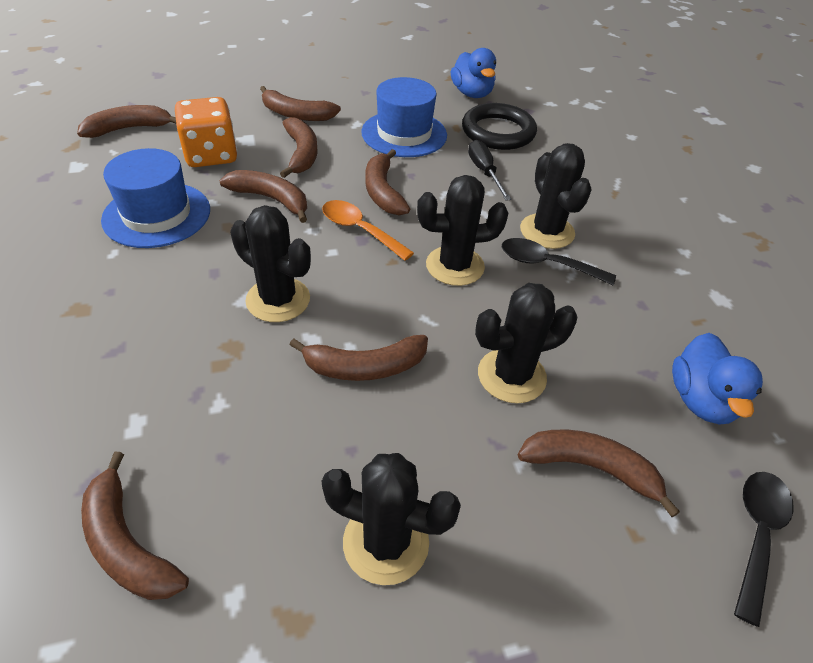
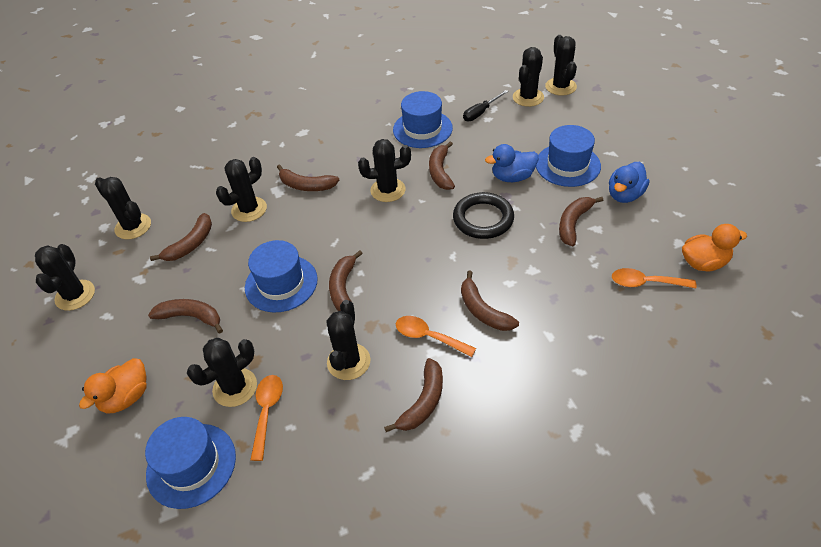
black cactus: 5 -> 8
black spoon: 2 -> 0
blue hat: 2 -> 4
orange dice: 1 -> 0
orange duck: 0 -> 2
orange spoon: 1 -> 3

